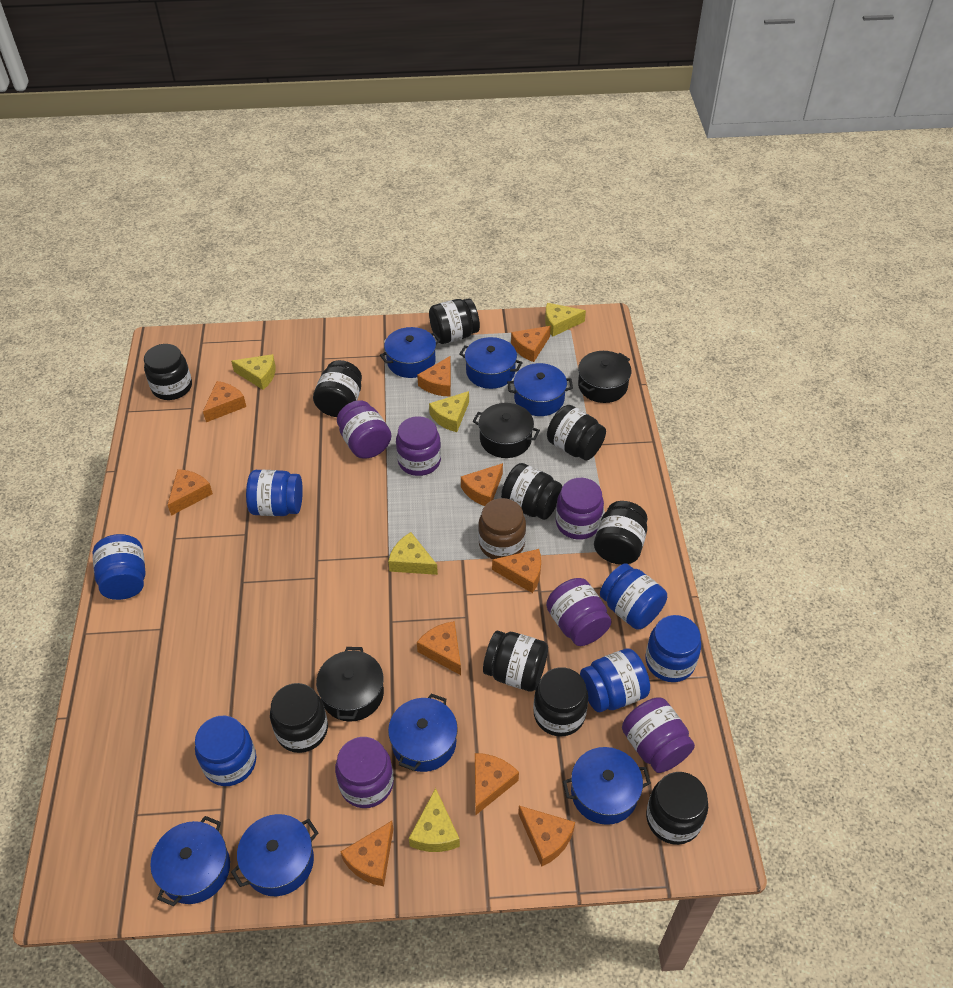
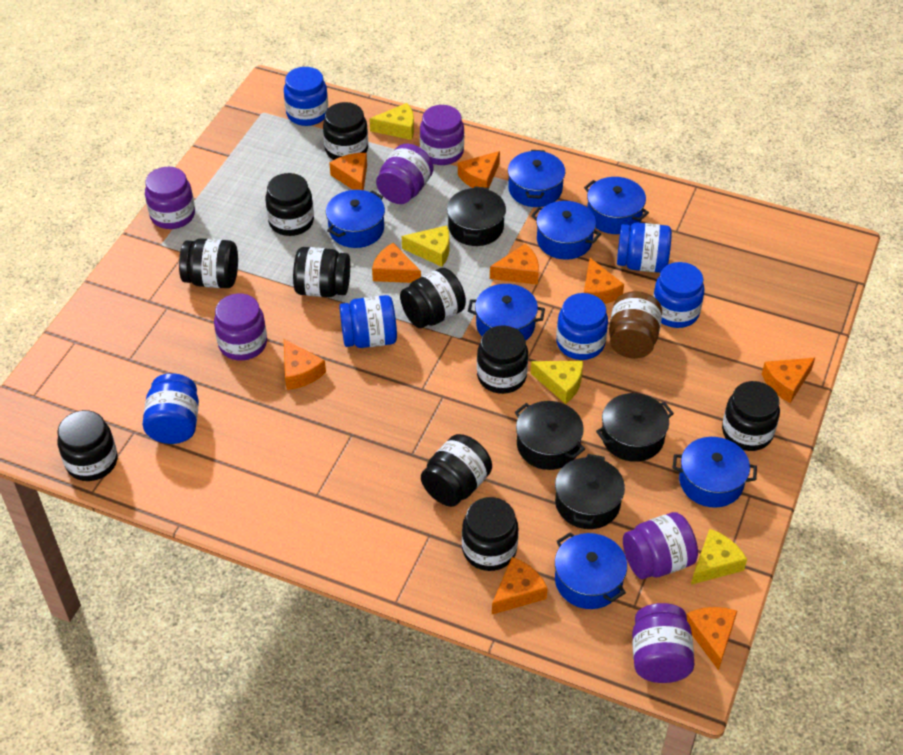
black pot: 3 -> 4
orange cheese: 10 -> 9
yellow cheese: 5 -> 4

